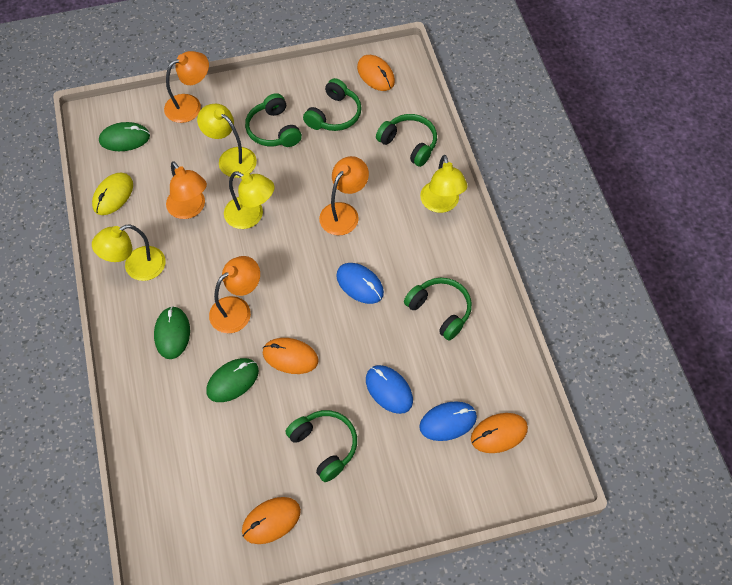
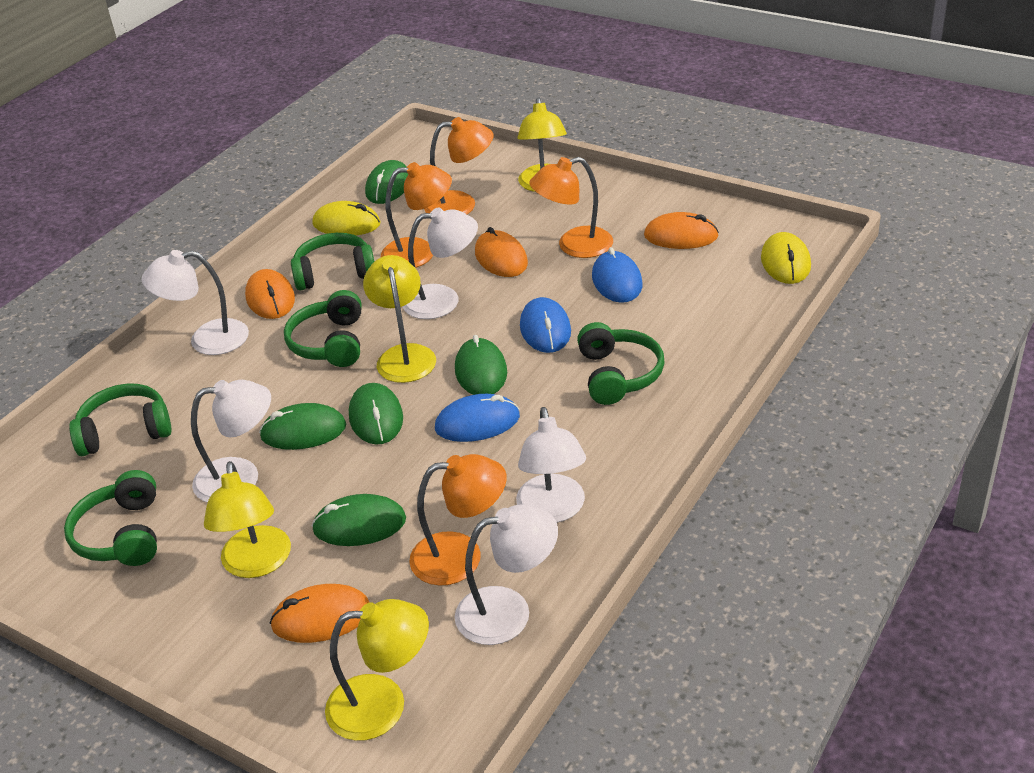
green mouse: 3 -> 5
white lamp: 0 -> 5
yellow mouse: 1 -> 2

